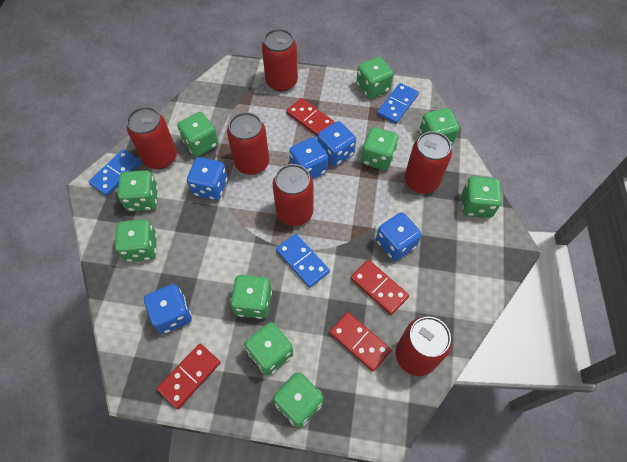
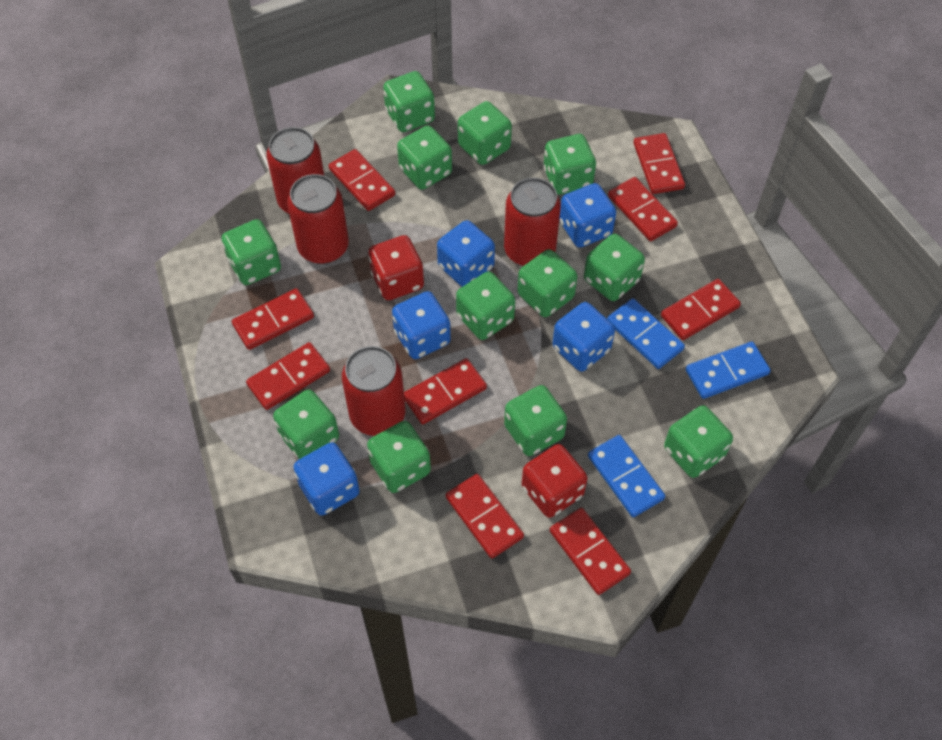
green dice: 10 -> 12
red can: 6 -> 4
red dice: 0 -> 2
red domino: 4 -> 9

